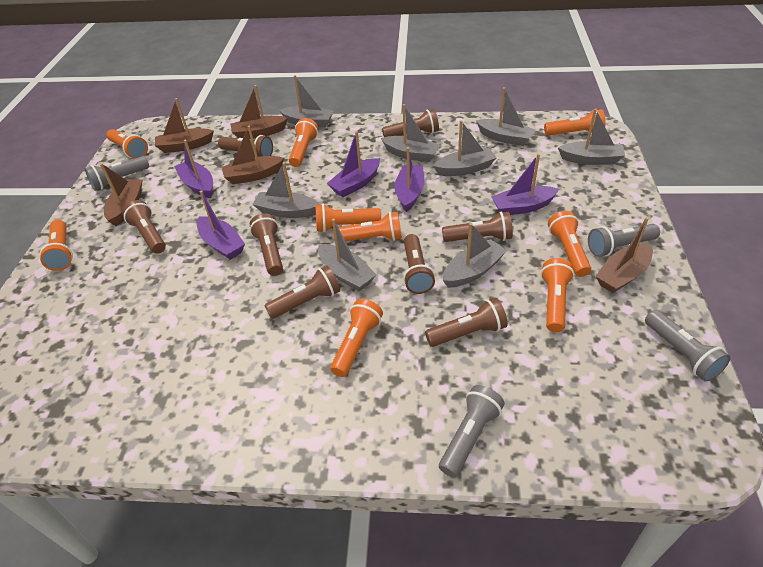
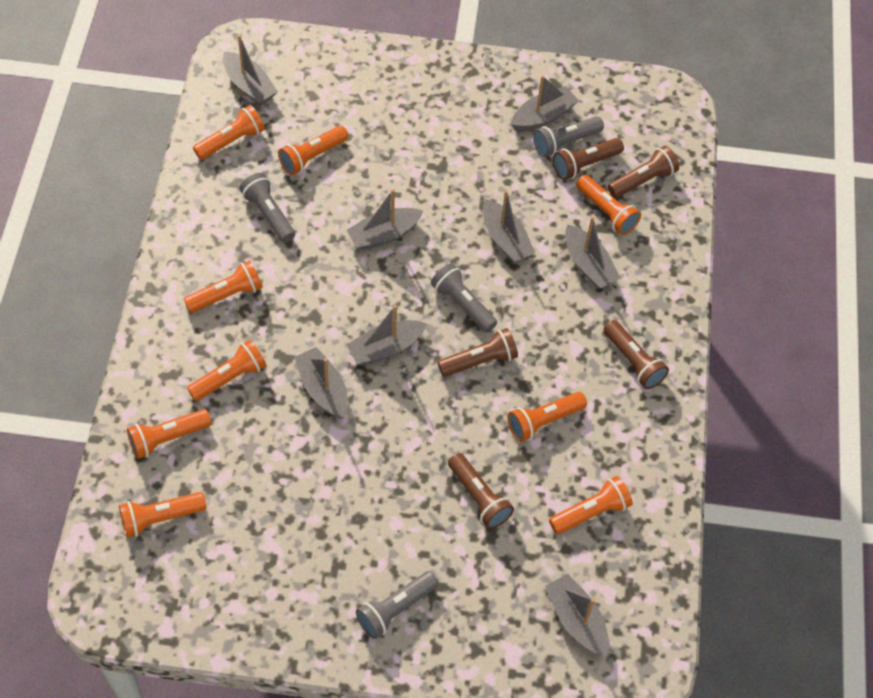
brown boat: 5 -> 0
brown flashlight: 8 -> 5
purple boat: 5 -> 0

